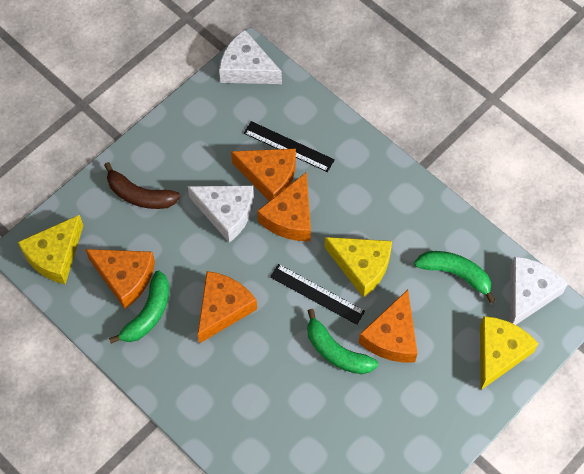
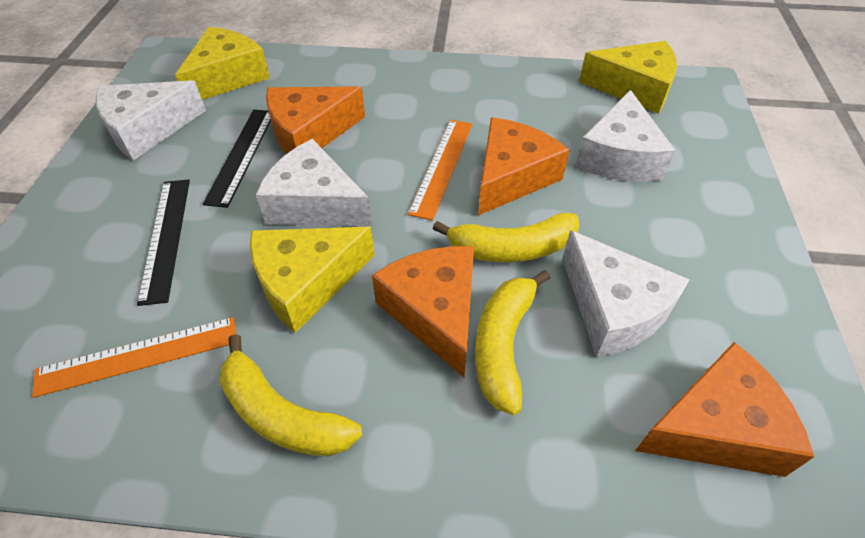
brown banana: 1 -> 0
green banana: 3 -> 0
orange cheese: 5 -> 4
orange ruler: 0 -> 2
white cheese: 3 -> 4
yellow banana: 0 -> 3

